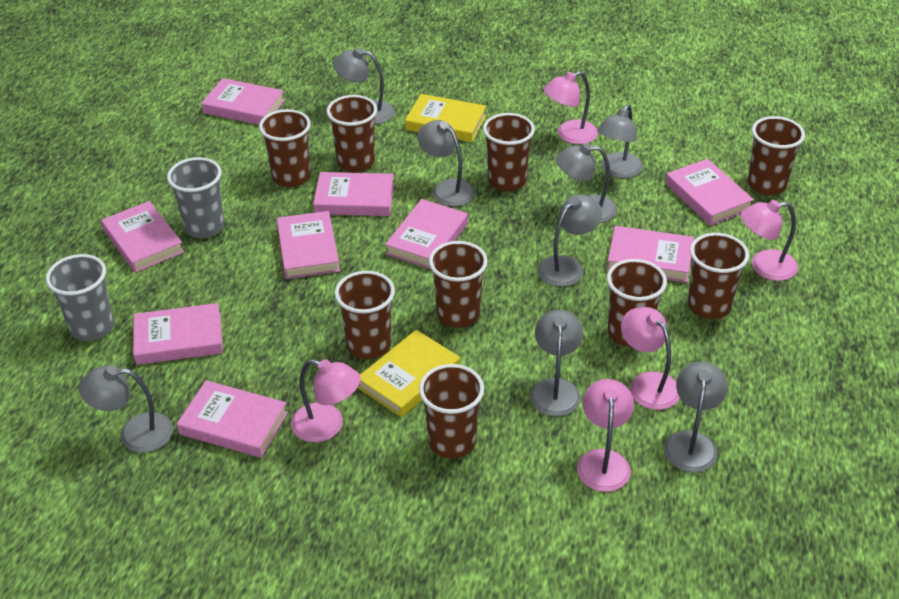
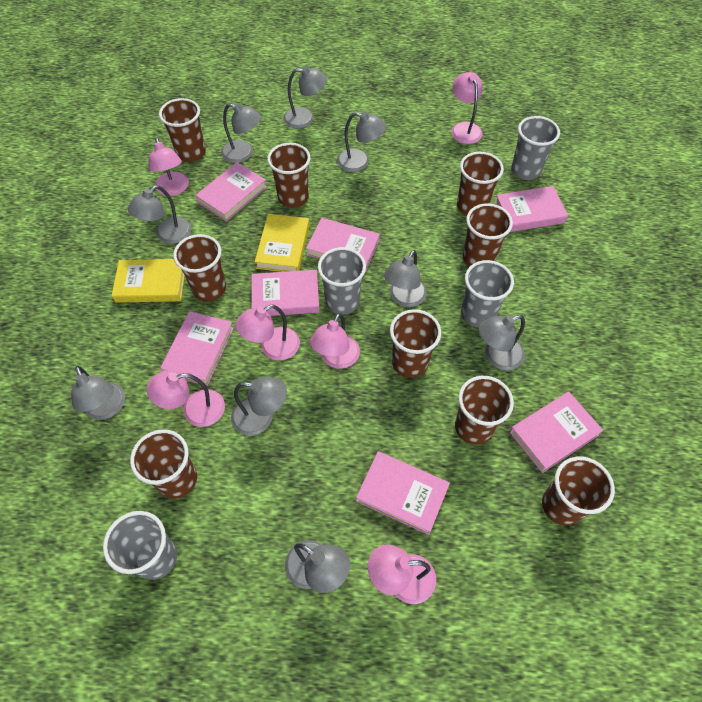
grey cup: 2 -> 4
grey lamp: 8 -> 9
pink book: 9 -> 7
pink lamp: 5 -> 6

